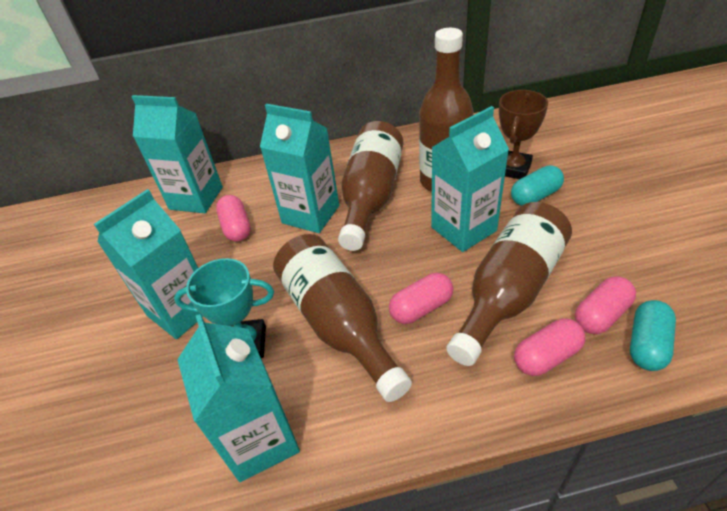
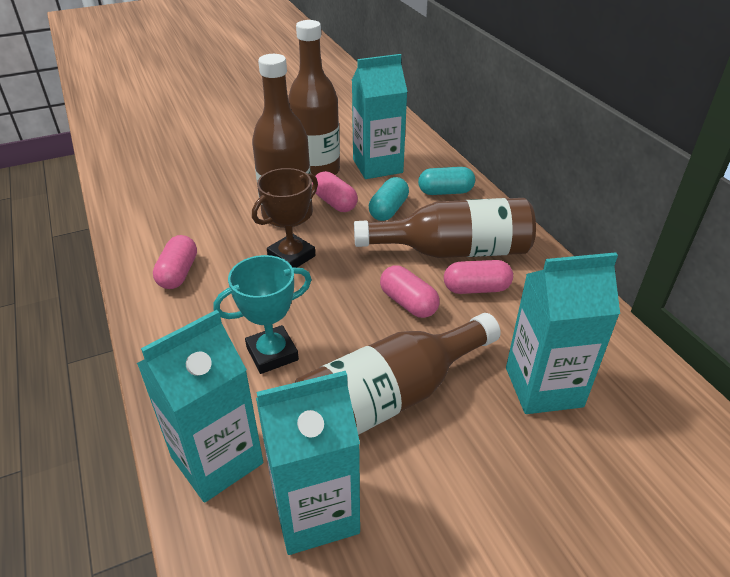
turquoise carton: 5 -> 4

